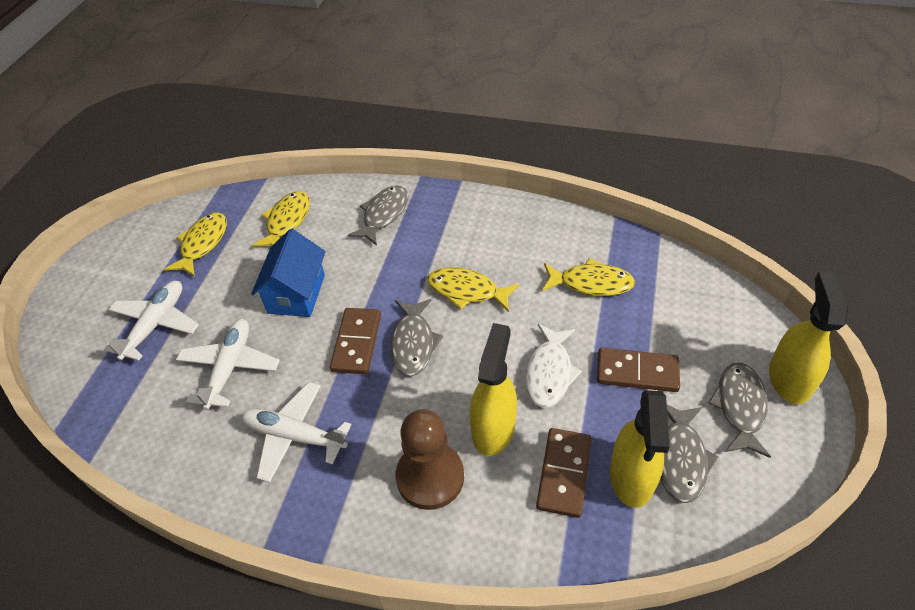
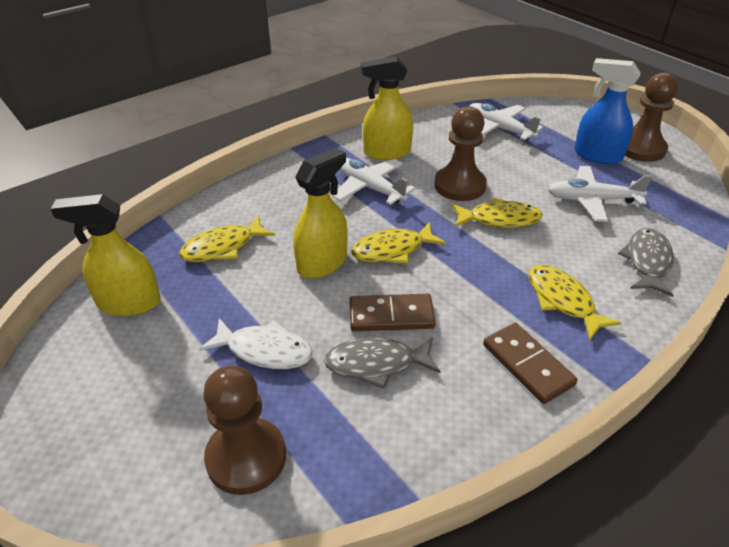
blue house: 1 -> 0
blue spray bottle: 0 -> 1
brown domino: 3 -> 2
brown pawn: 1 -> 3
grey fish: 4 -> 2

